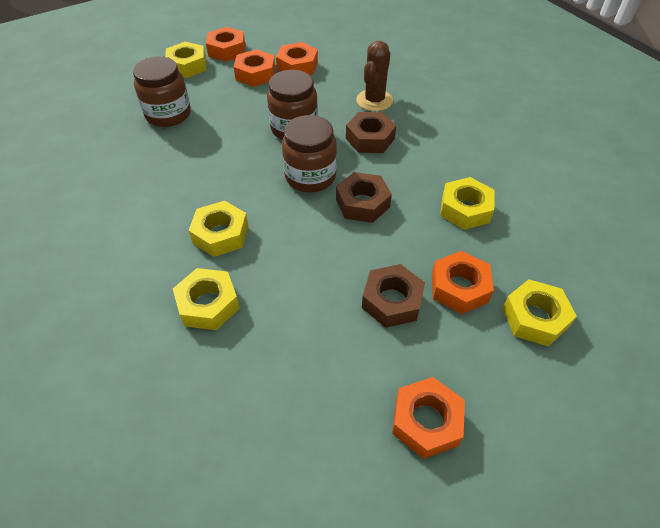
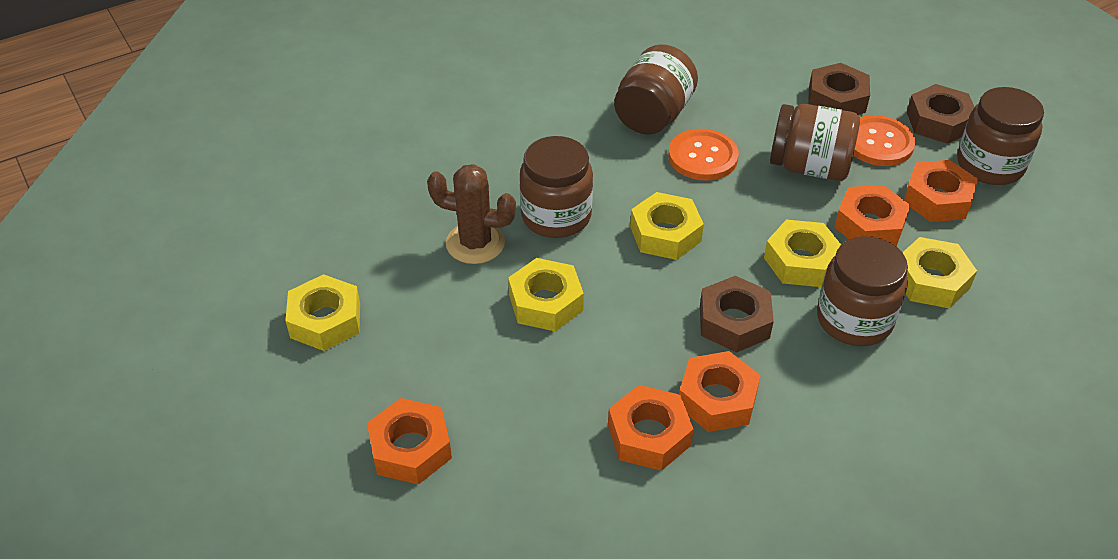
brown jar: 3 -> 5
orange button: 0 -> 2

